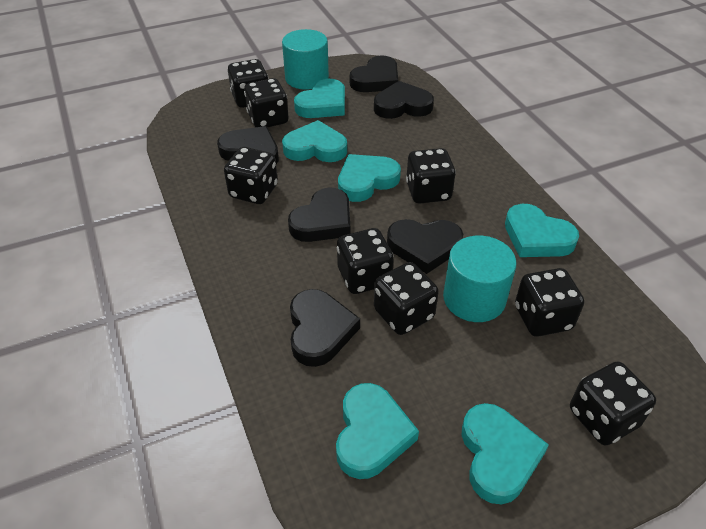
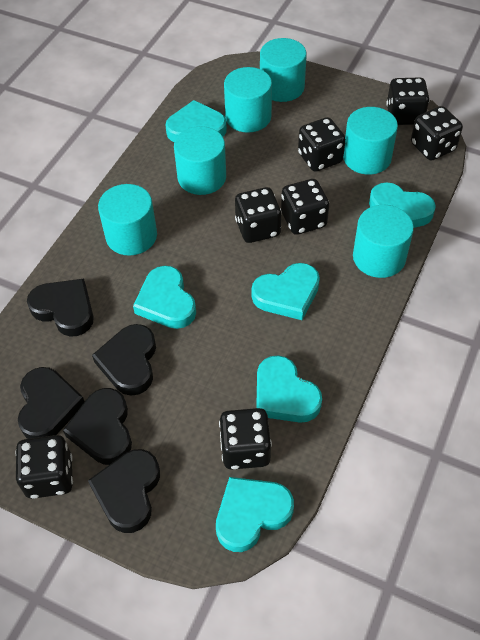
black dice: 8 -> 7
black heart: 6 -> 5
turquoise cylinder: 2 -> 6

